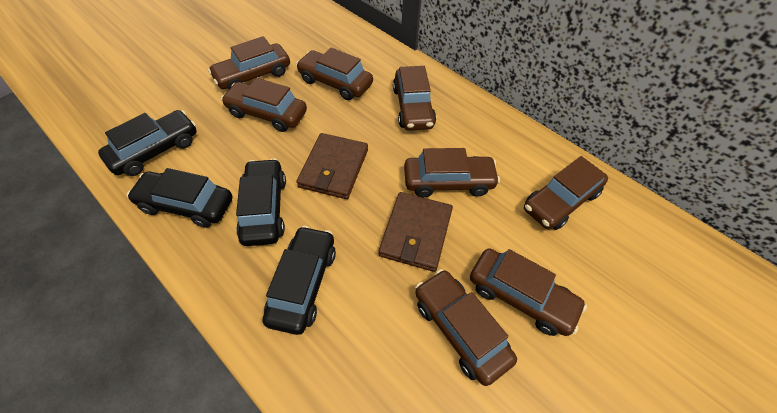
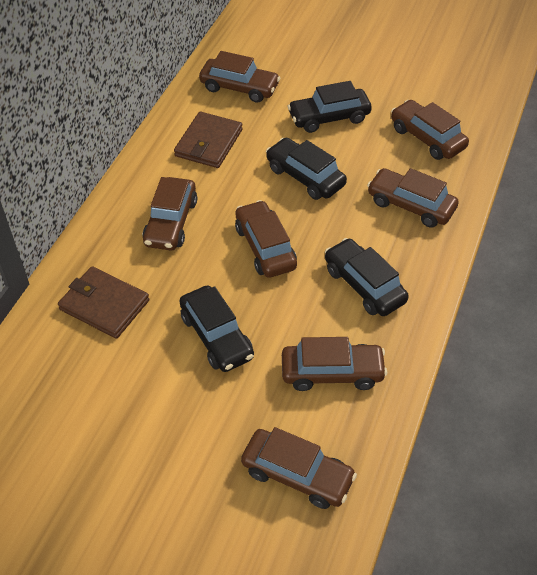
brown car: 8 -> 7

